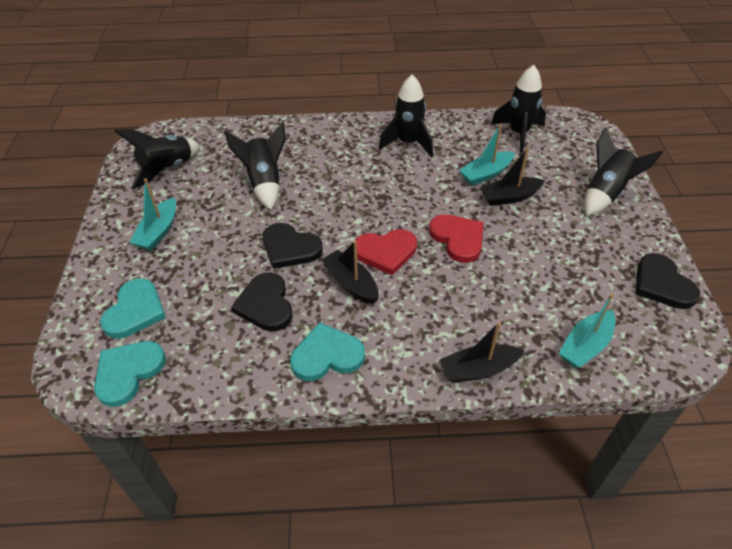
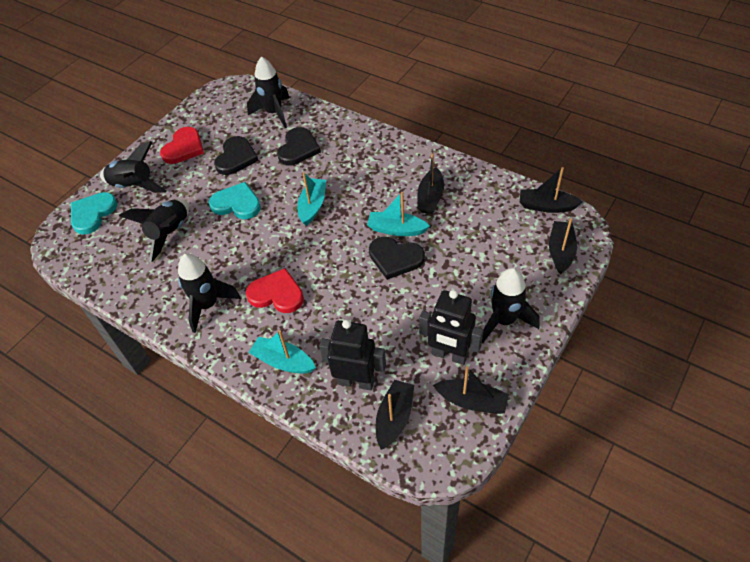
black boat: 3 -> 5
black robot: 0 -> 2
turquoise heart: 3 -> 2

